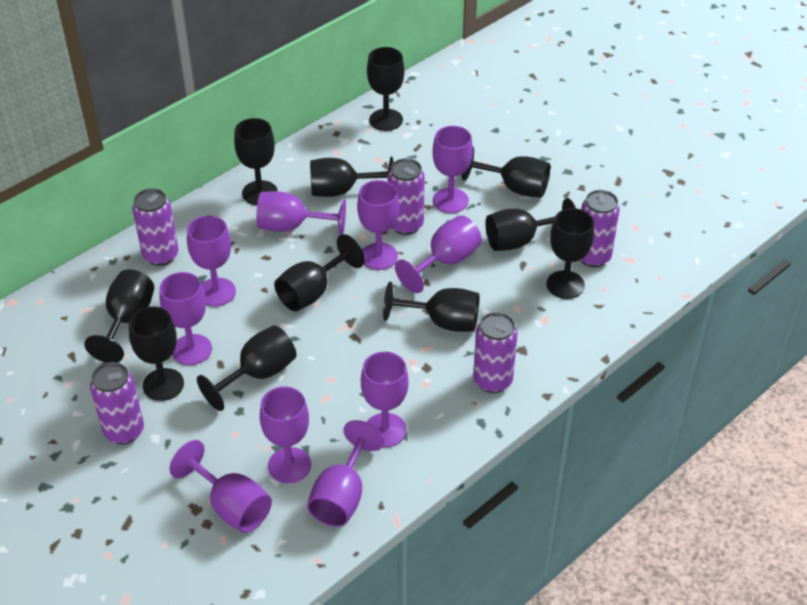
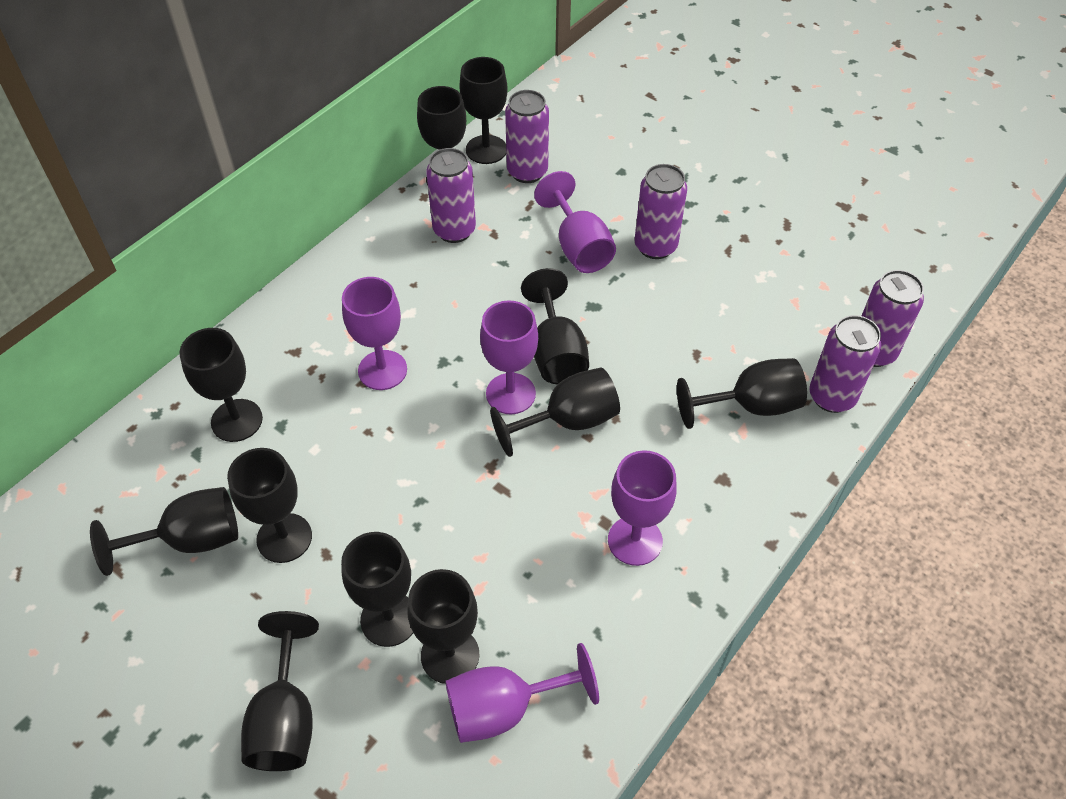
purple goblet: 10 -> 5

